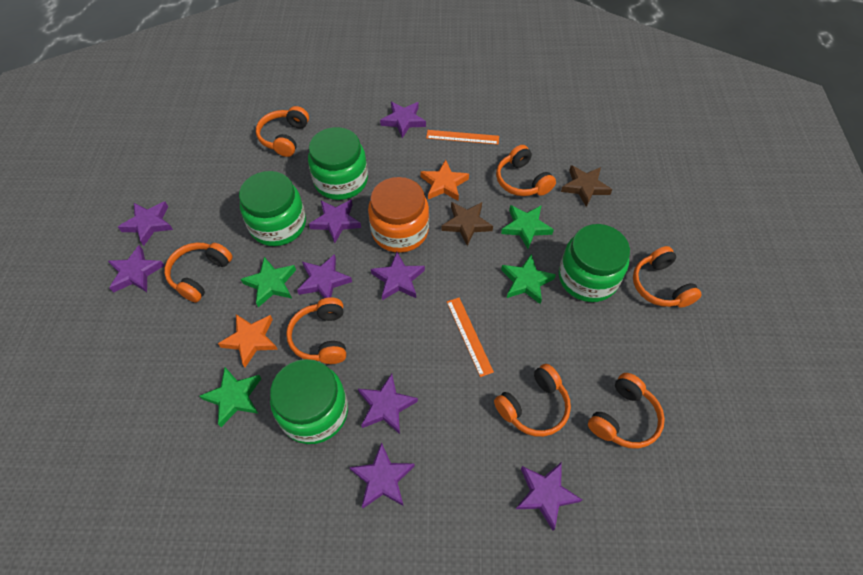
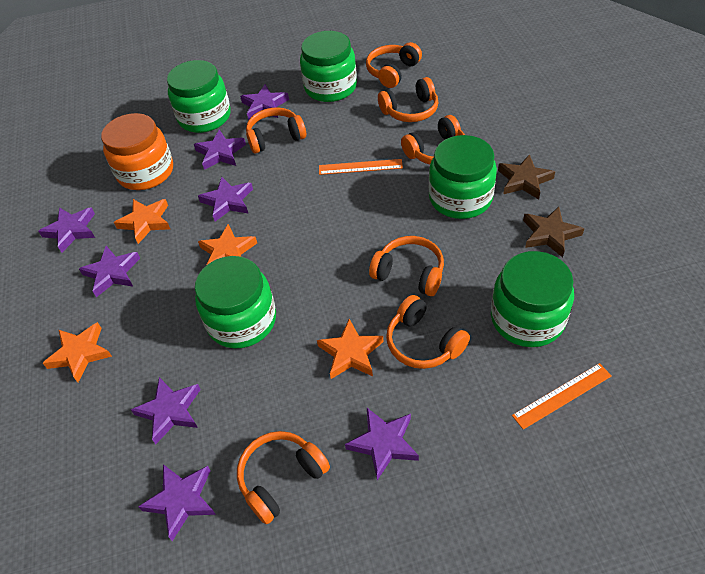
green jar: 4 -> 5
green star: 4 -> 0
orange star: 2 -> 4
purple star: 9 -> 8

